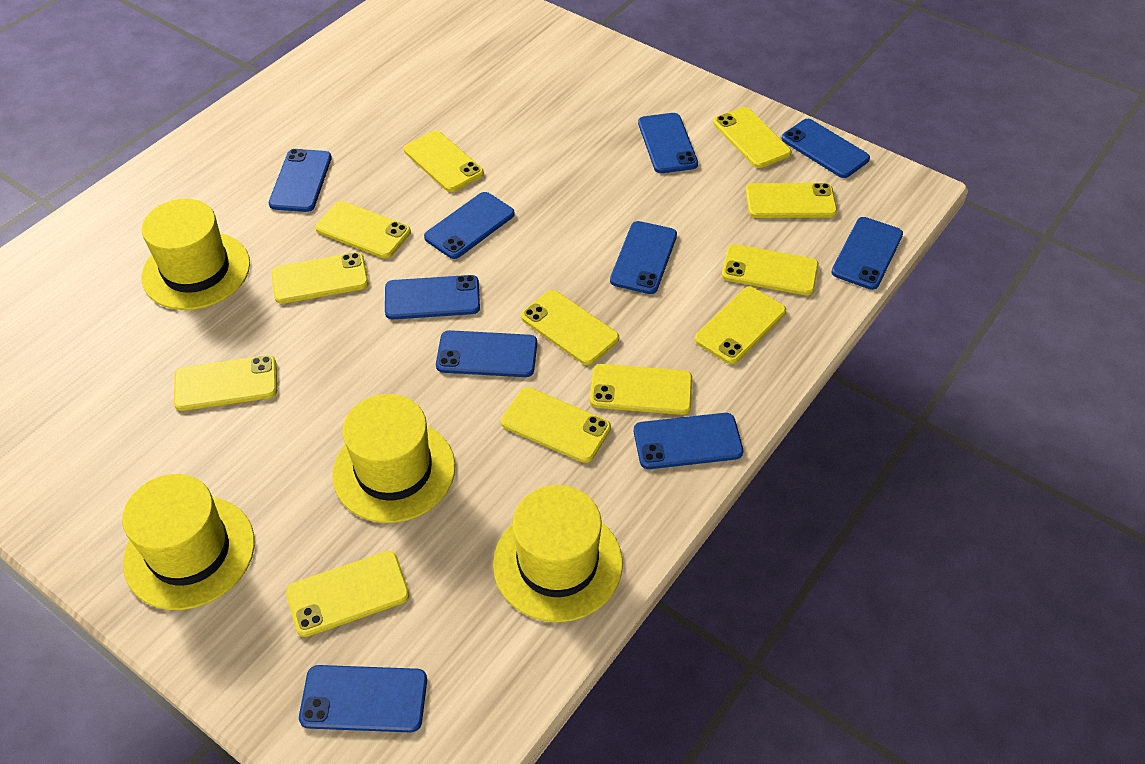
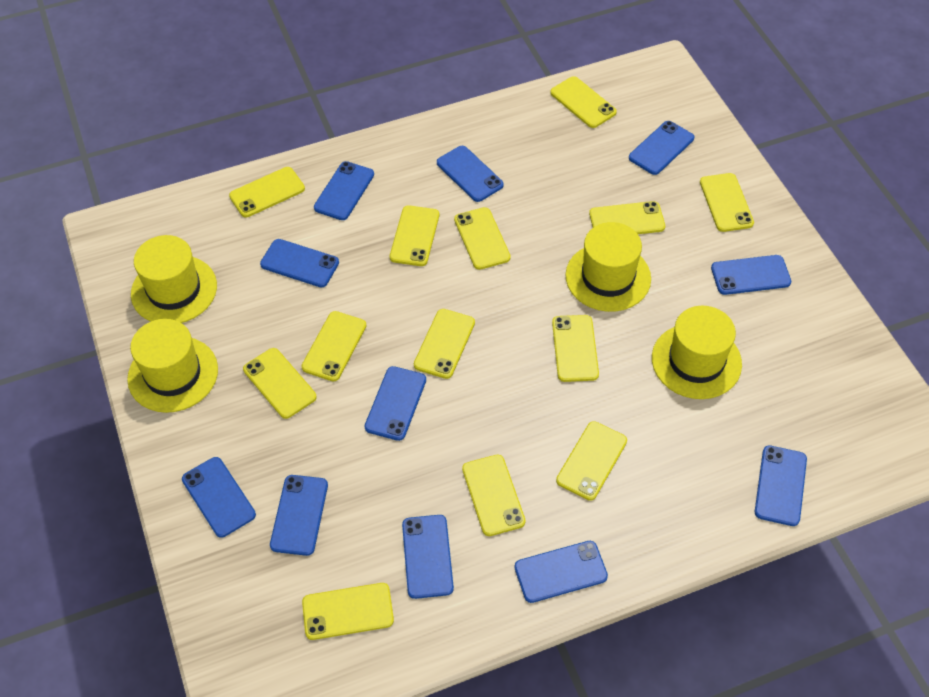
blue phone: 10 -> 11
yellow phone: 12 -> 13

